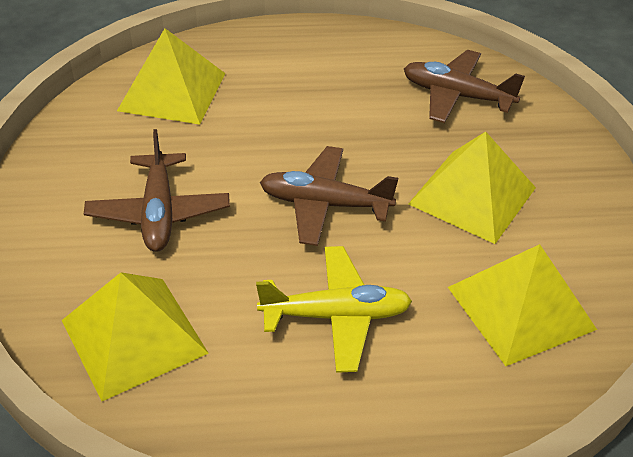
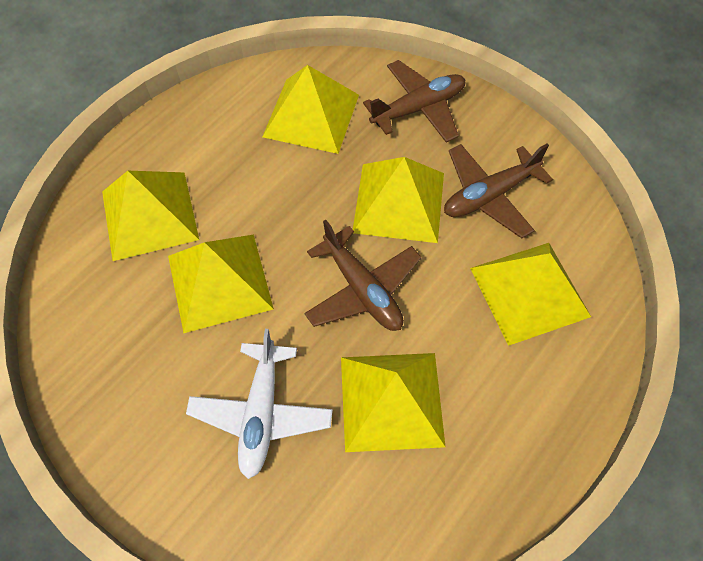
white plane: 0 -> 1
yellow plane: 1 -> 0
yellow pyramid: 4 -> 6

